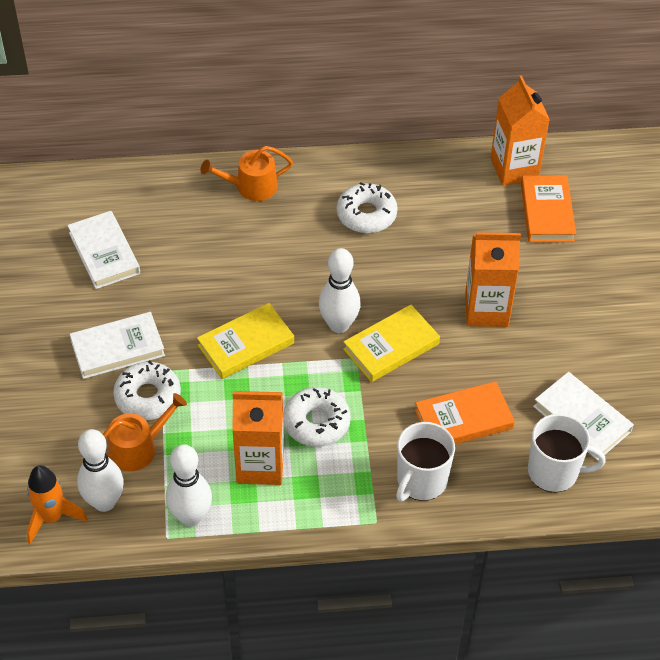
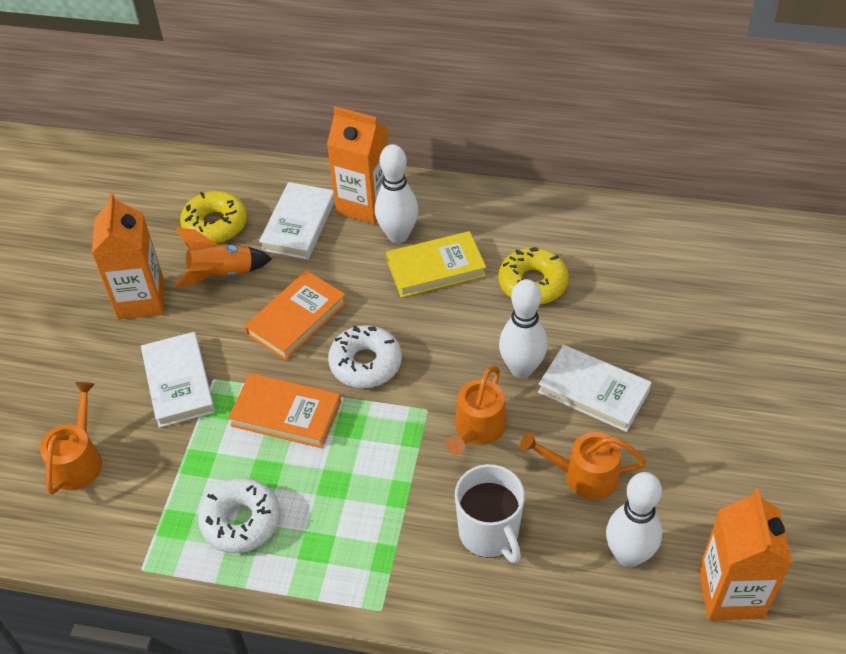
orange watering can: 2 -> 3
white donut: 3 -> 2
white mug: 2 -> 1
yellow book: 2 -> 1
yellow donut: 0 -> 2

